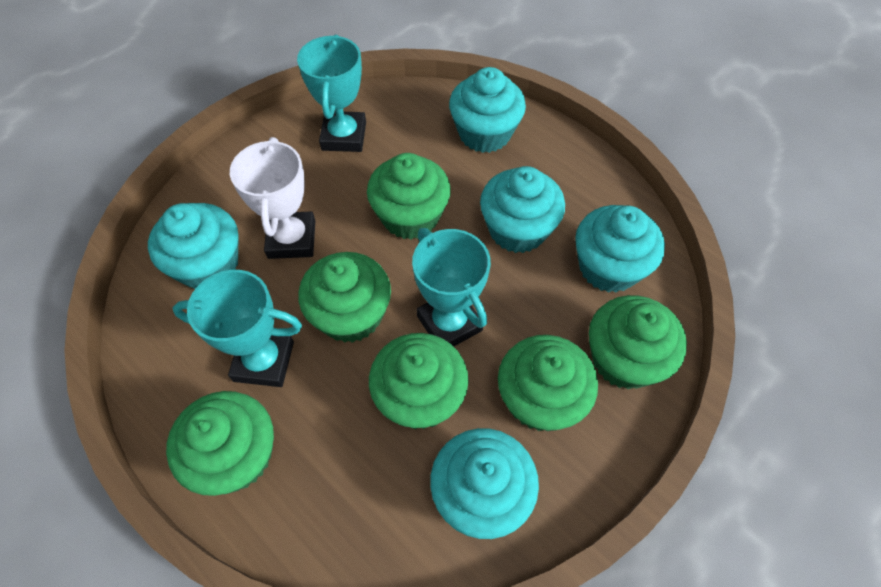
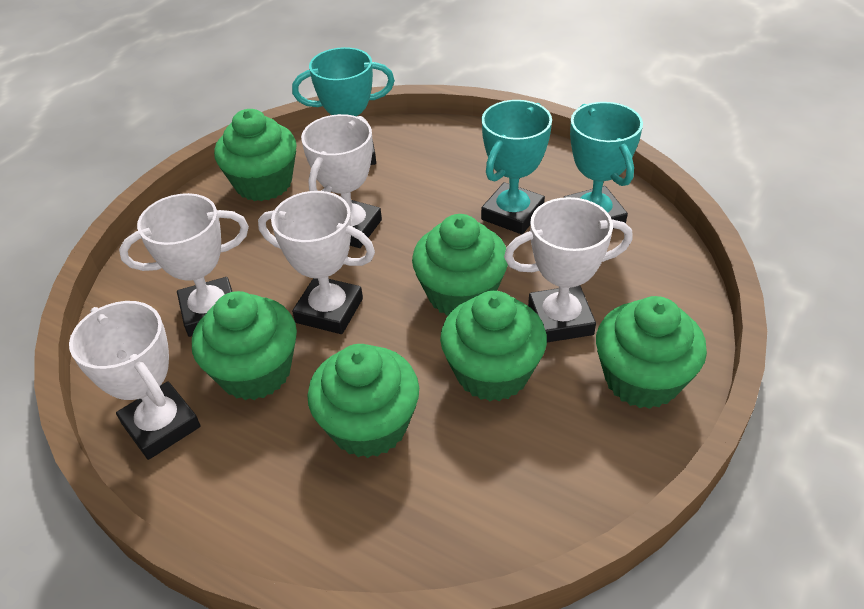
turquoise cupcake: 5 -> 0
white trophy: 1 -> 5

